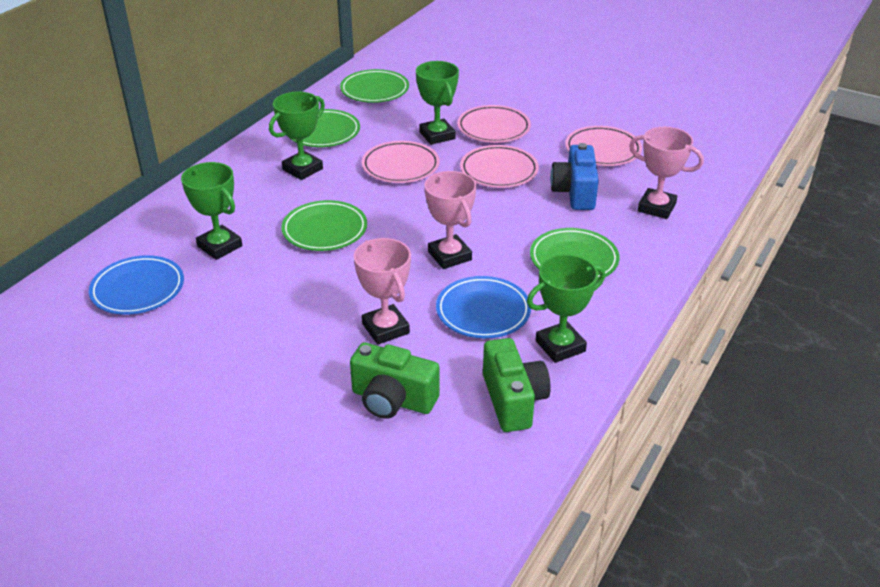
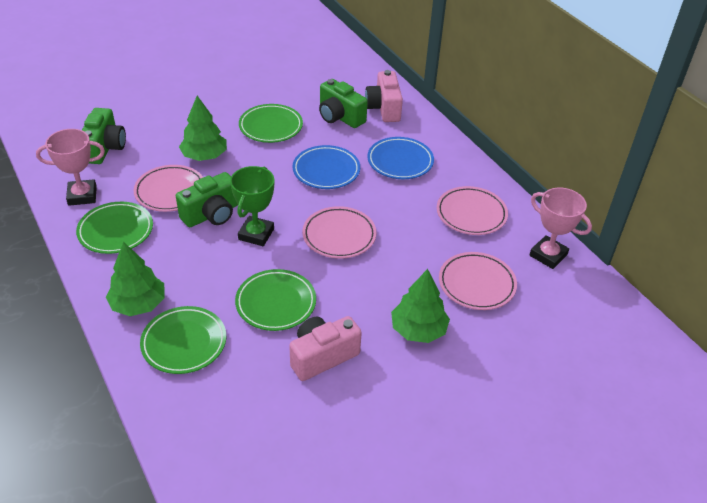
blue camera: 1 -> 0
green camera: 2 -> 3
green tree: 0 -> 3
green trophy: 4 -> 1
pink camera: 0 -> 2
pink trophy: 3 -> 2

